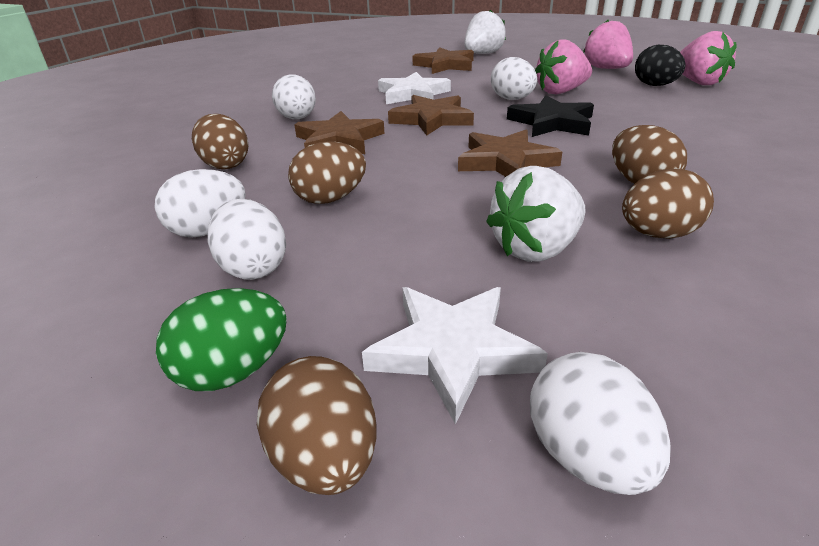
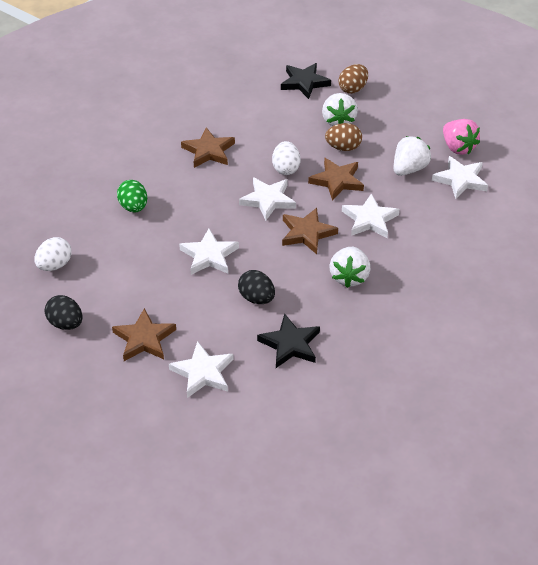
black egg: 1 -> 2
black star: 1 -> 2
brown egg: 5 -> 2
pink strawberry: 3 -> 1
white egg: 5 -> 2
white star: 2 -> 5
white strawberry: 2 -> 3

